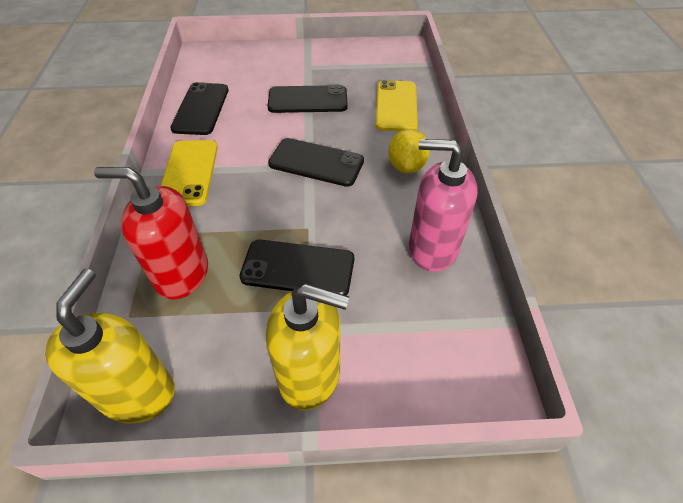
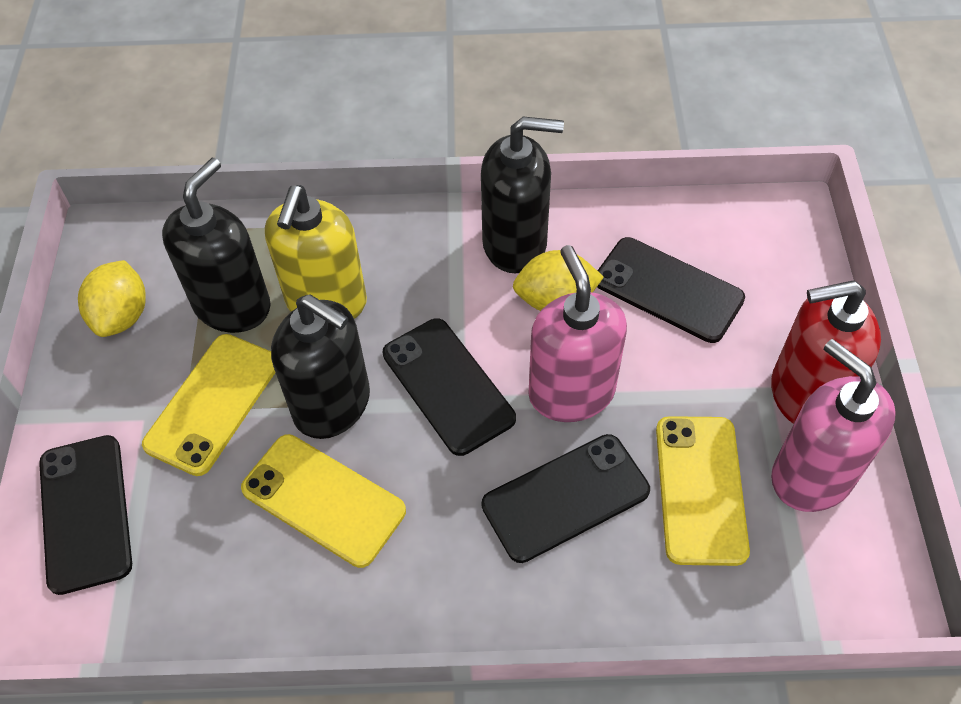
black soap dispenser: 0 -> 3
pink soap dispenser: 1 -> 2
yellow lemon: 1 -> 2
yellow phone: 2 -> 3
yellow soap dispenser: 2 -> 1

